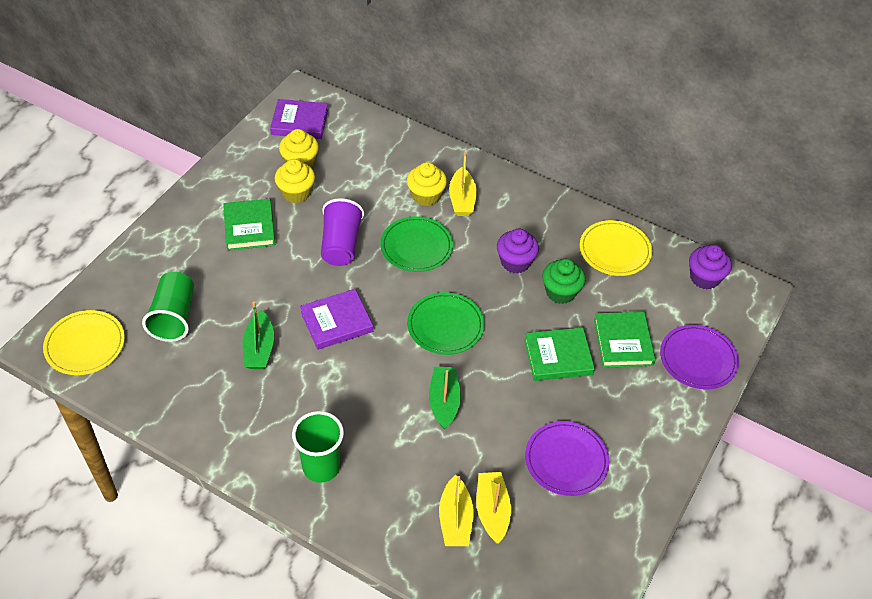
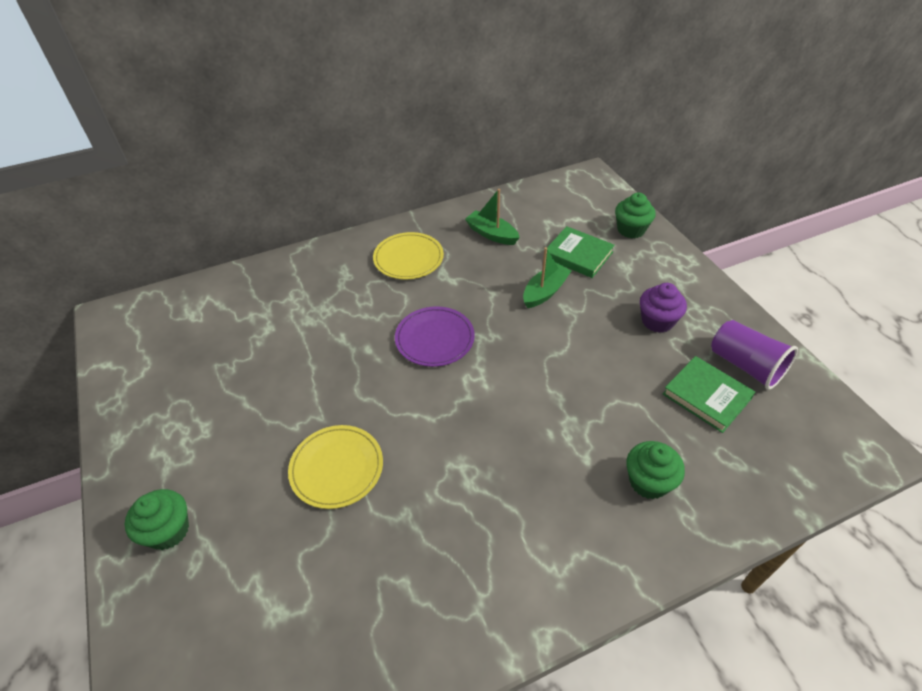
green book: 3 -> 2
green cup: 2 -> 0
green cupcake: 1 -> 3
green plate: 2 -> 0
purple book: 2 -> 0
purple cupcake: 2 -> 1
purple plate: 2 -> 1
yellow boat: 3 -> 0
yellow cupcake: 3 -> 0

